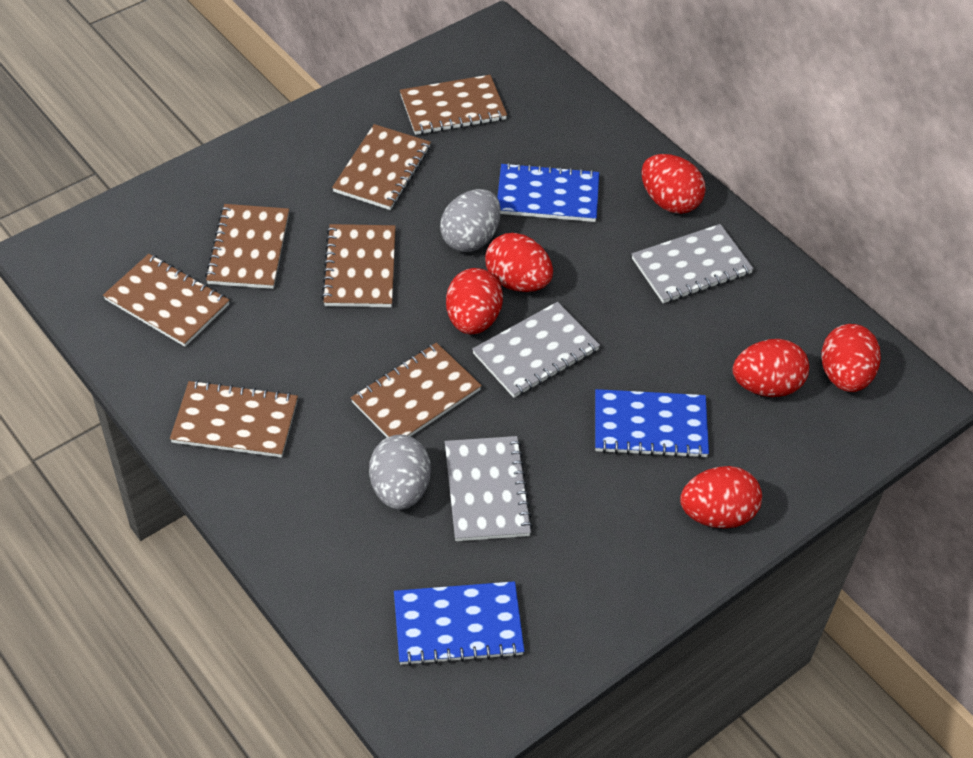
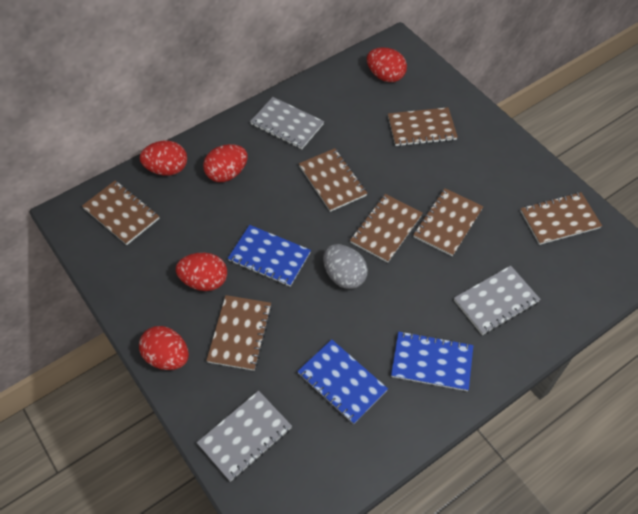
grey egg: 2 -> 1
red egg: 6 -> 5

